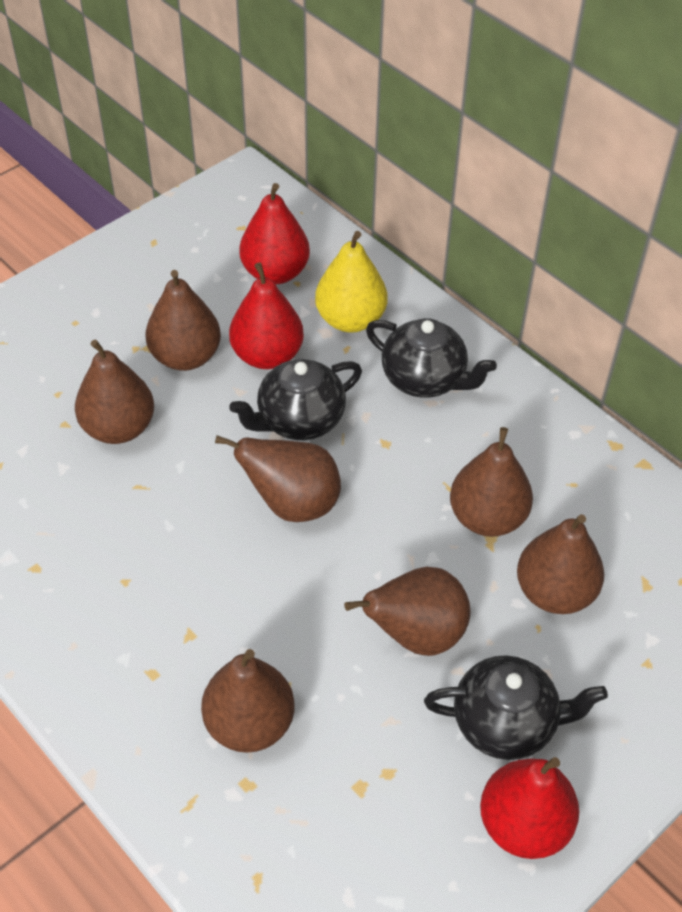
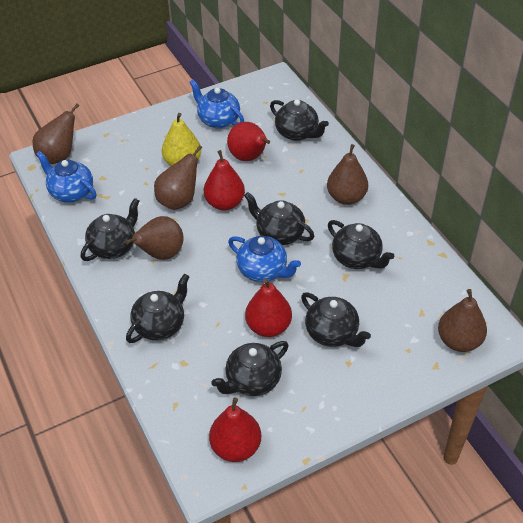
black teapot: 3 -> 7
blue teapot: 0 -> 3
brown pear: 7 -> 5
red pear: 3 -> 4

